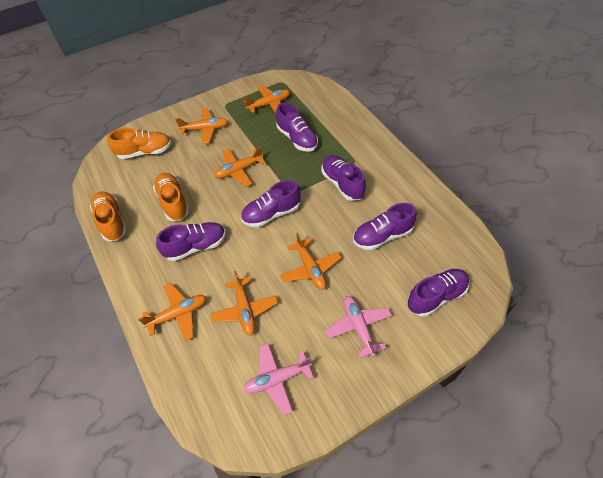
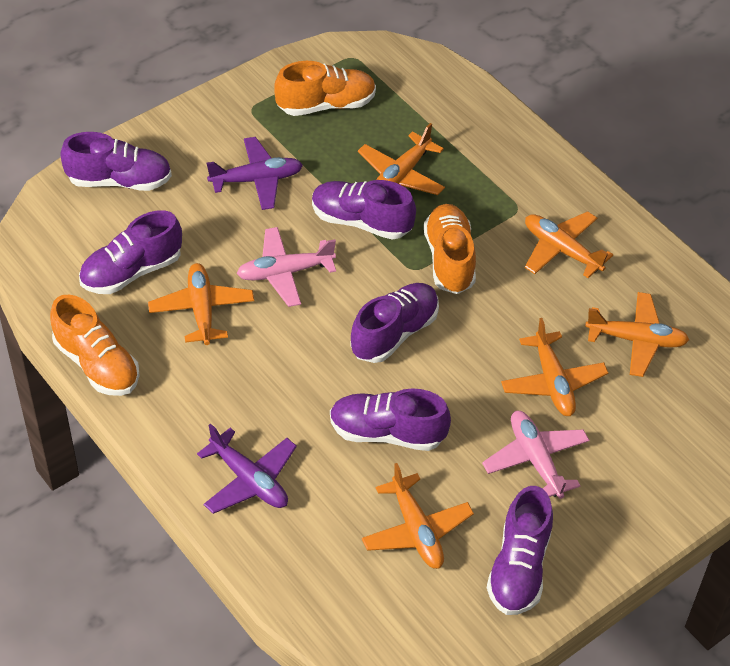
purple plane: 0 -> 2

